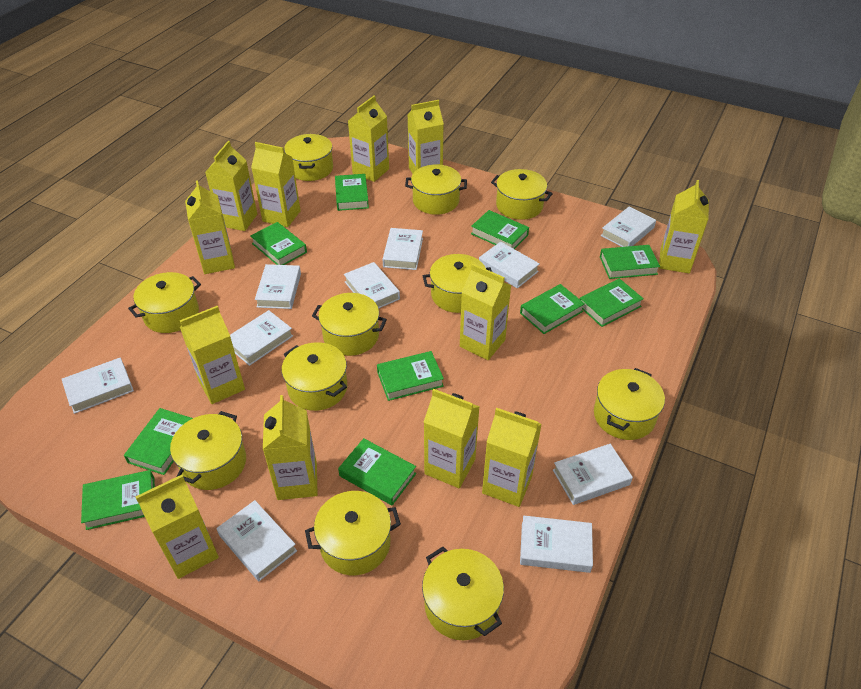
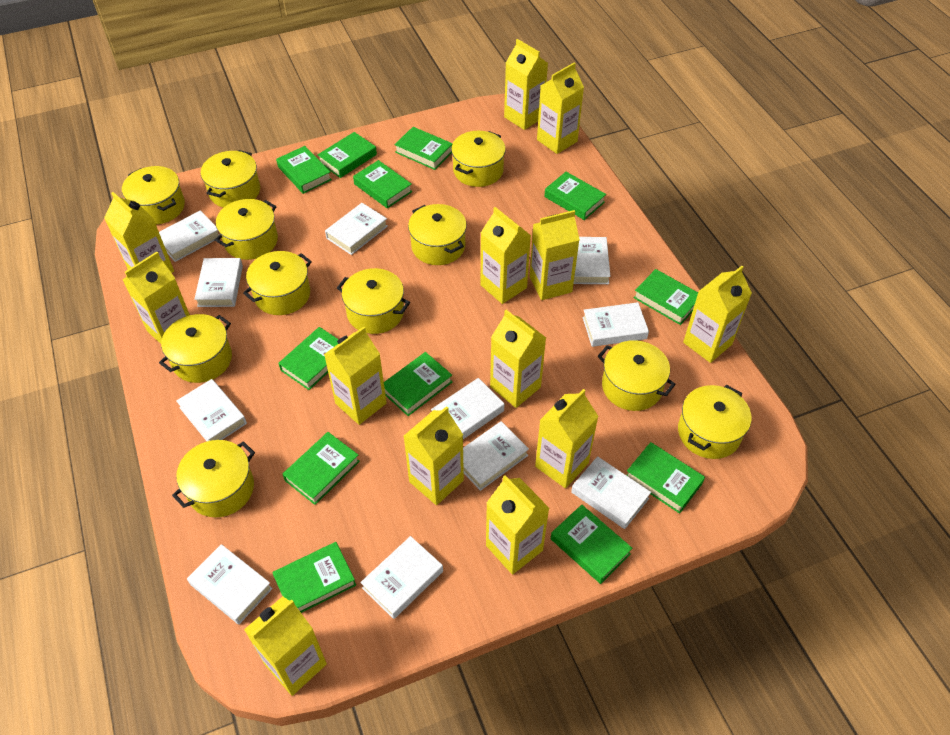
green book: 10 -> 12
white book: 10 -> 11
yellow carton: 12 -> 13

